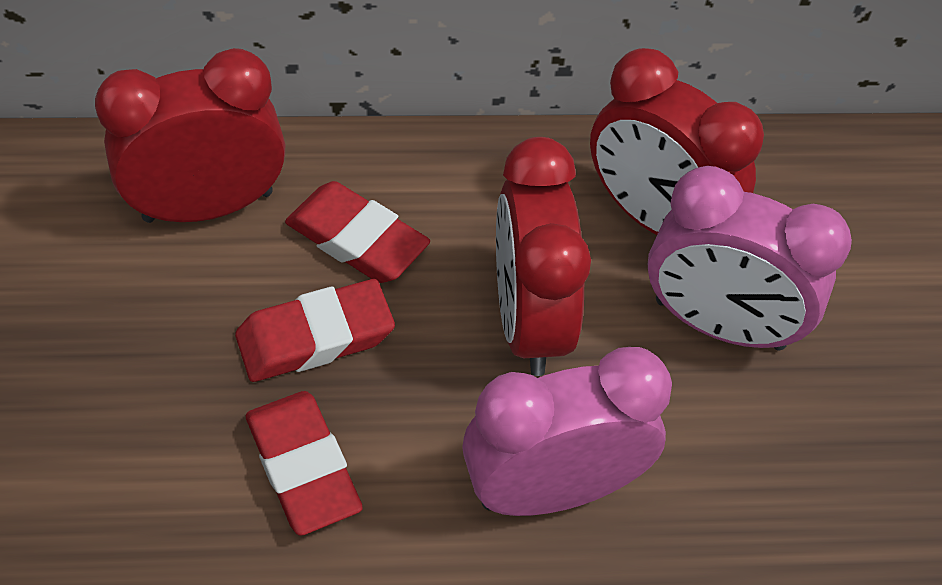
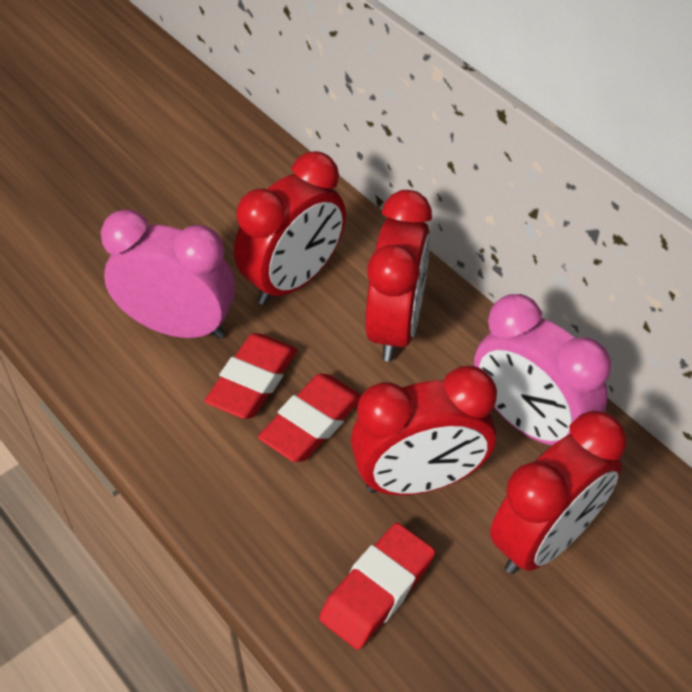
red clock: 3 -> 4

